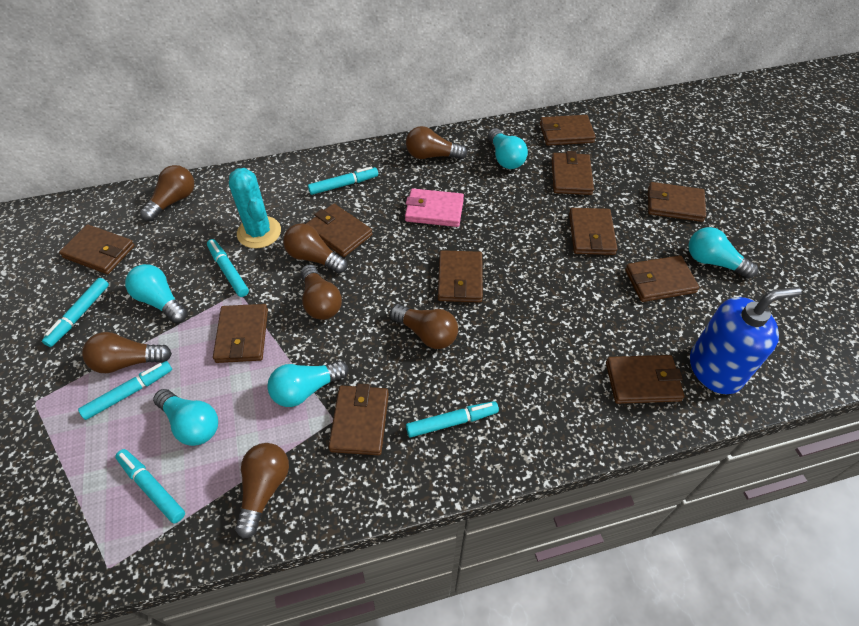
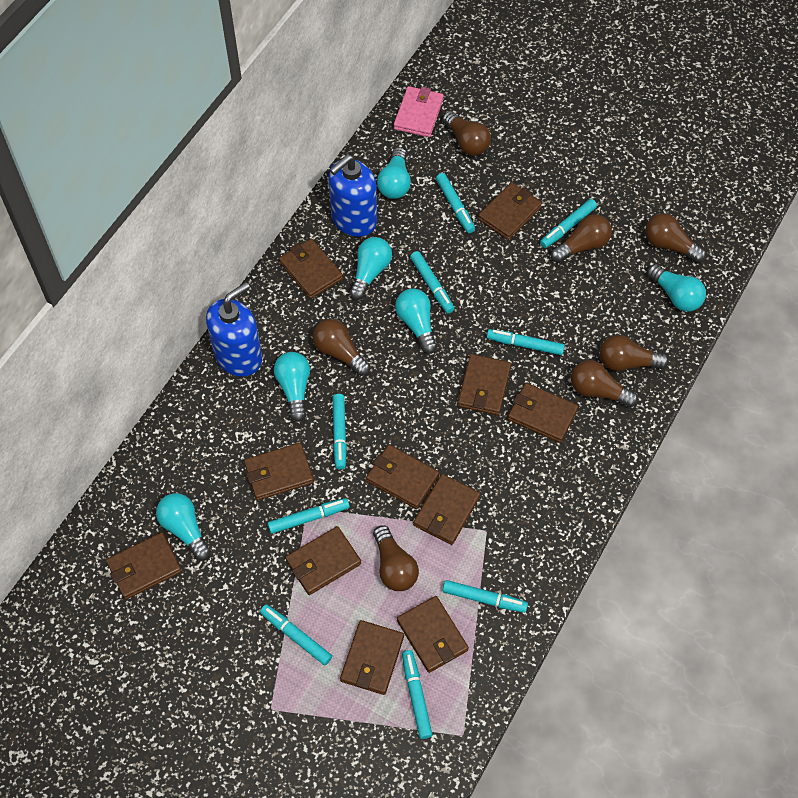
blue soap dispenser: 1 -> 2
turquoise cactus: 1 -> 0
turquoise light bulb: 5 -> 6
turquoise marker: 6 -> 9

